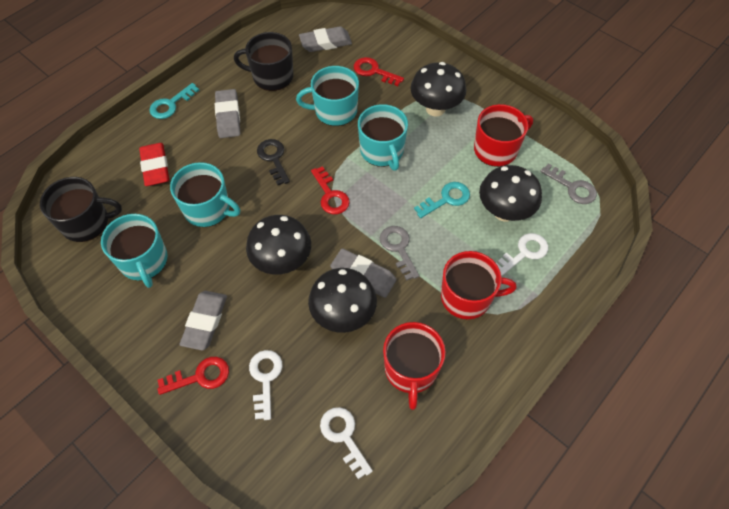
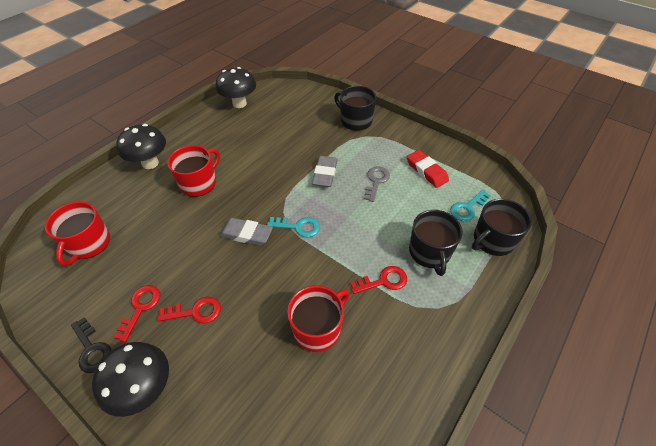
black mug: 2 -> 3
black mushroom: 4 -> 3
grey eraser: 4 -> 2
grey key: 2 -> 1
turquoise mug: 4 -> 0
white key: 3 -> 0

